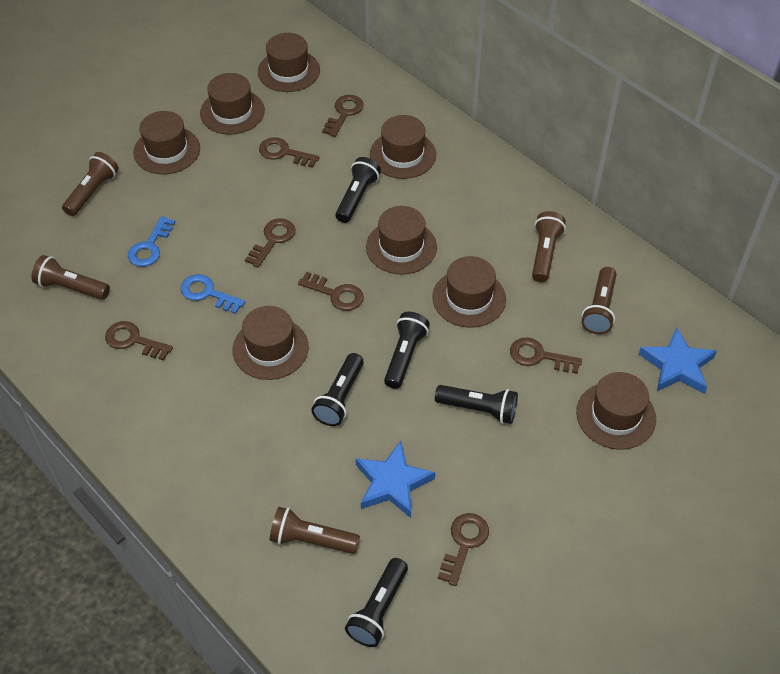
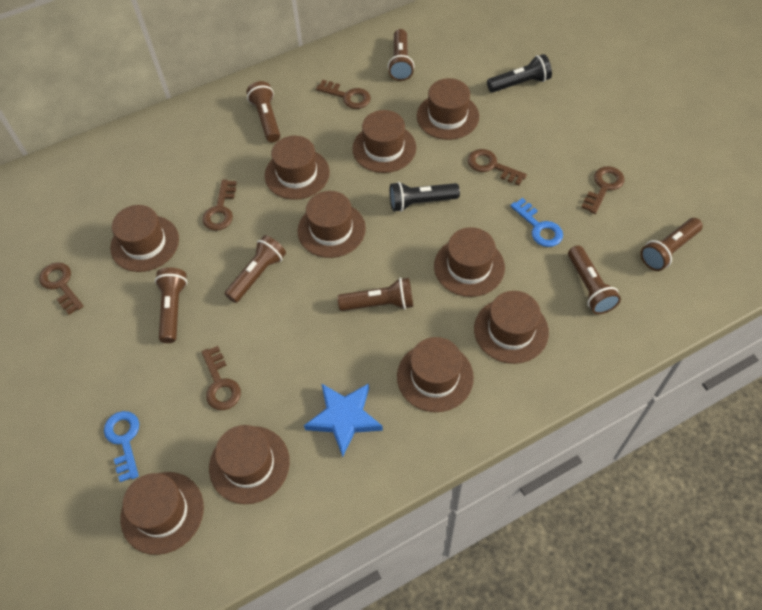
black flashlight: 5 -> 2
blue star: 2 -> 1
brown flashlight: 5 -> 7
brown hat: 8 -> 10
brown key: 7 -> 6

